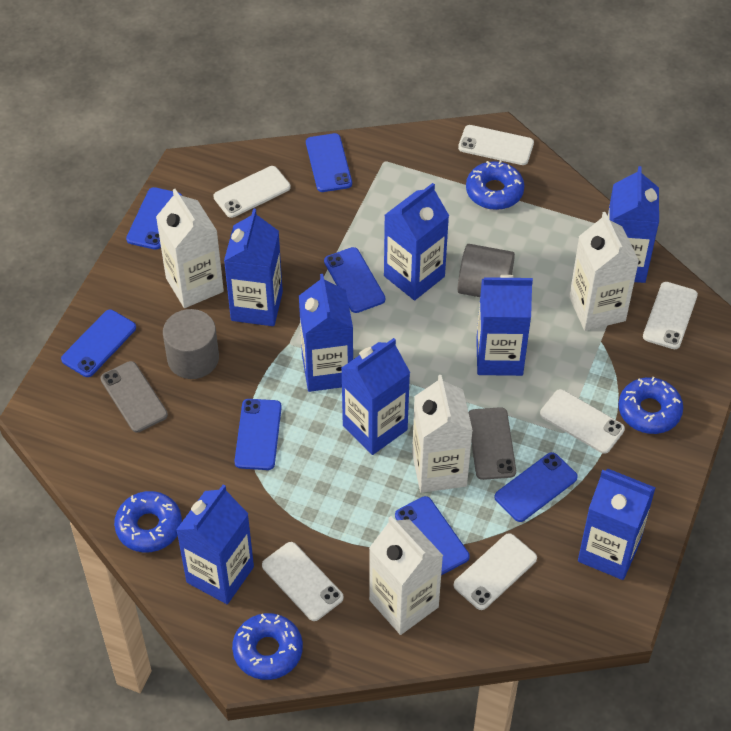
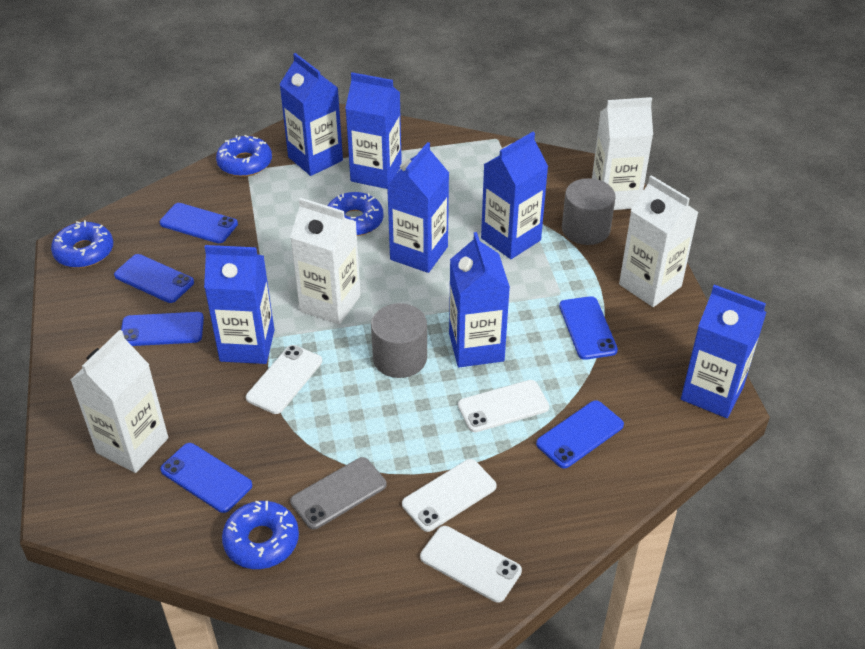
blue carton: 8 -> 7
blue phone: 7 -> 6
grey phone: 2 -> 1
white phone: 6 -> 4

